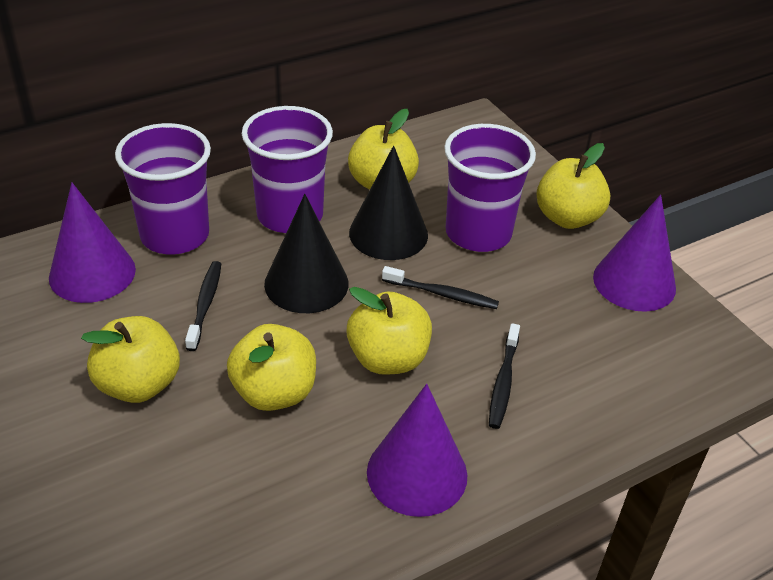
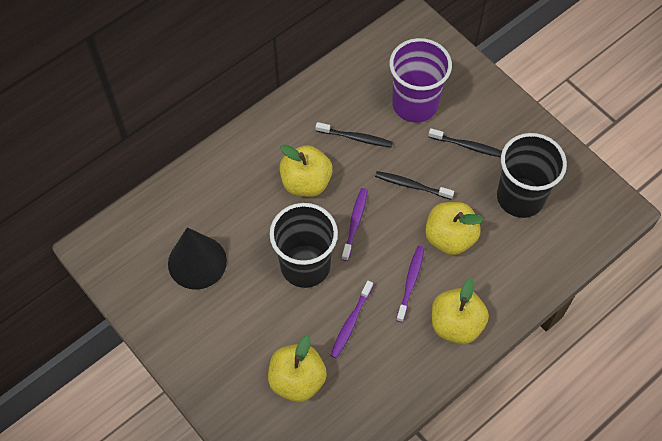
black cone: 2 -> 1
black cup: 0 -> 2
purple cone: 3 -> 0
purple cup: 3 -> 1
purple toothbrush: 0 -> 3
yellow apple: 5 -> 4

